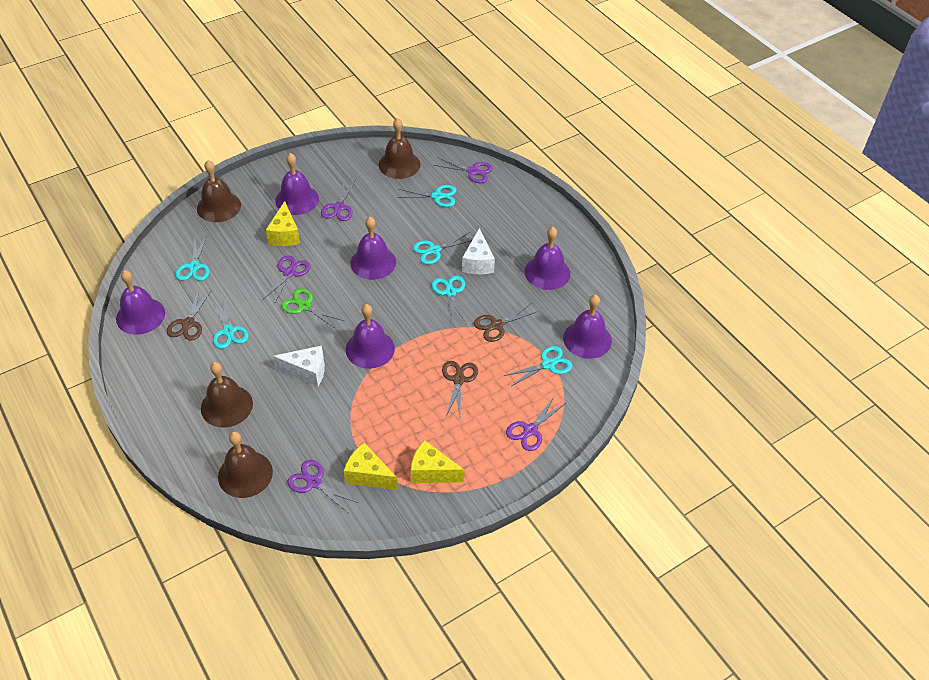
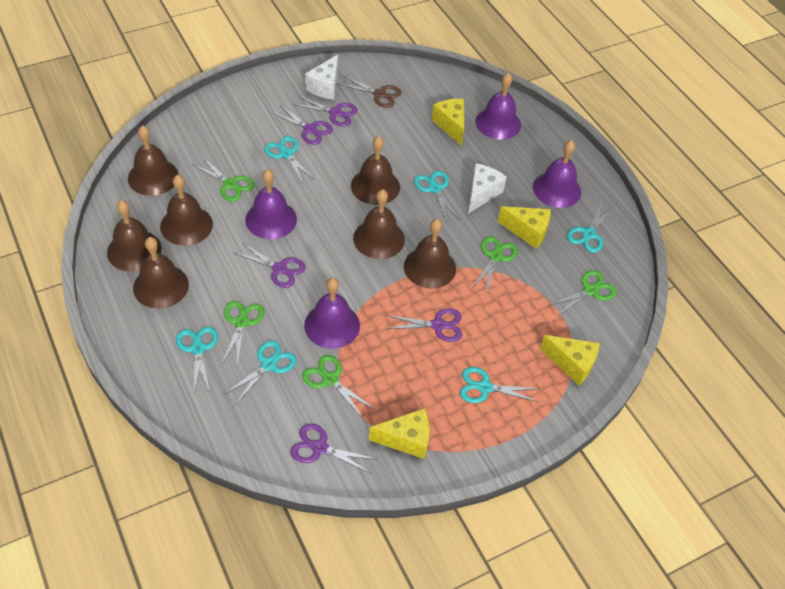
brown bell: 4 -> 7
brown scissors: 3 -> 1
green scissors: 1 -> 5
purple bell: 6 -> 4
yellow cheese: 3 -> 4

